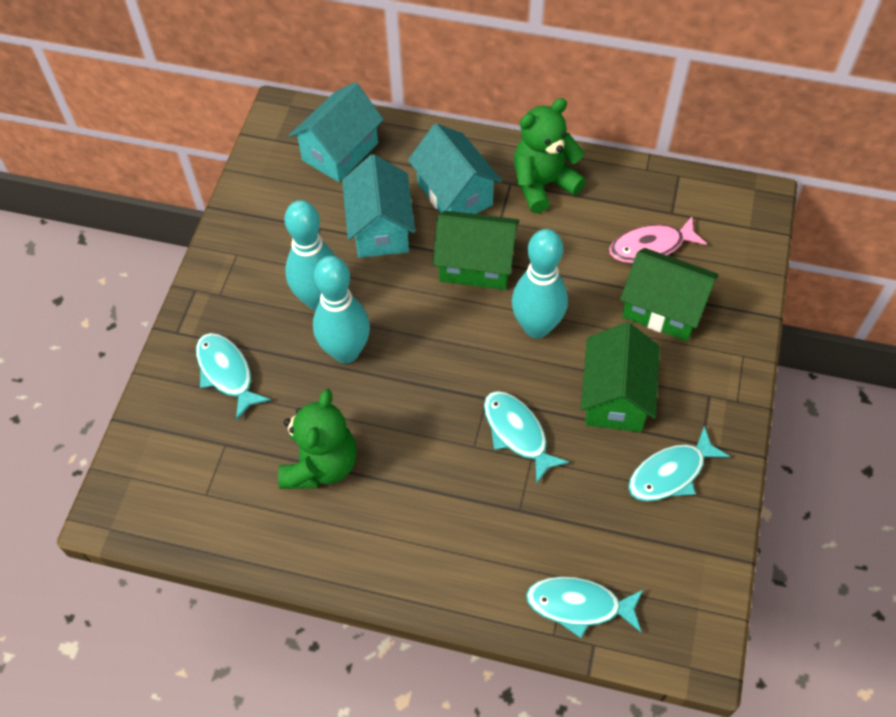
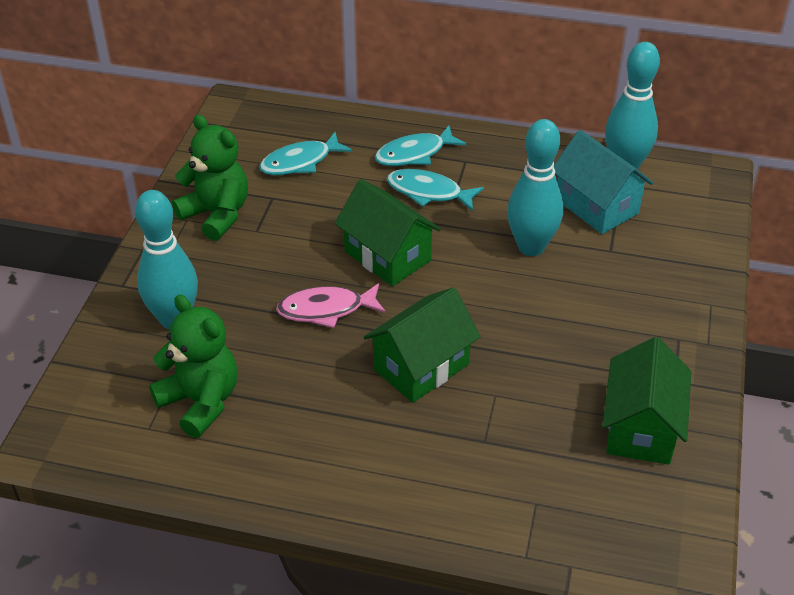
turquoise fish: 4 -> 3
turquoise house: 3 -> 1

